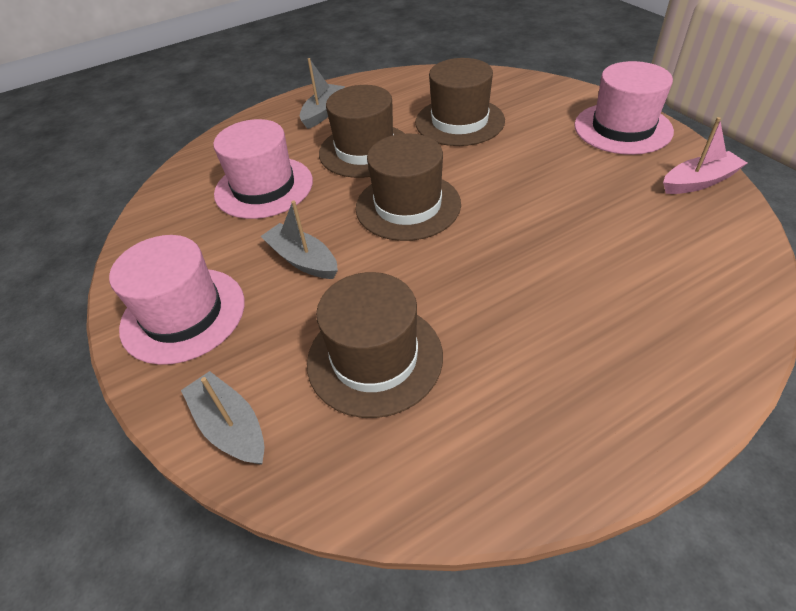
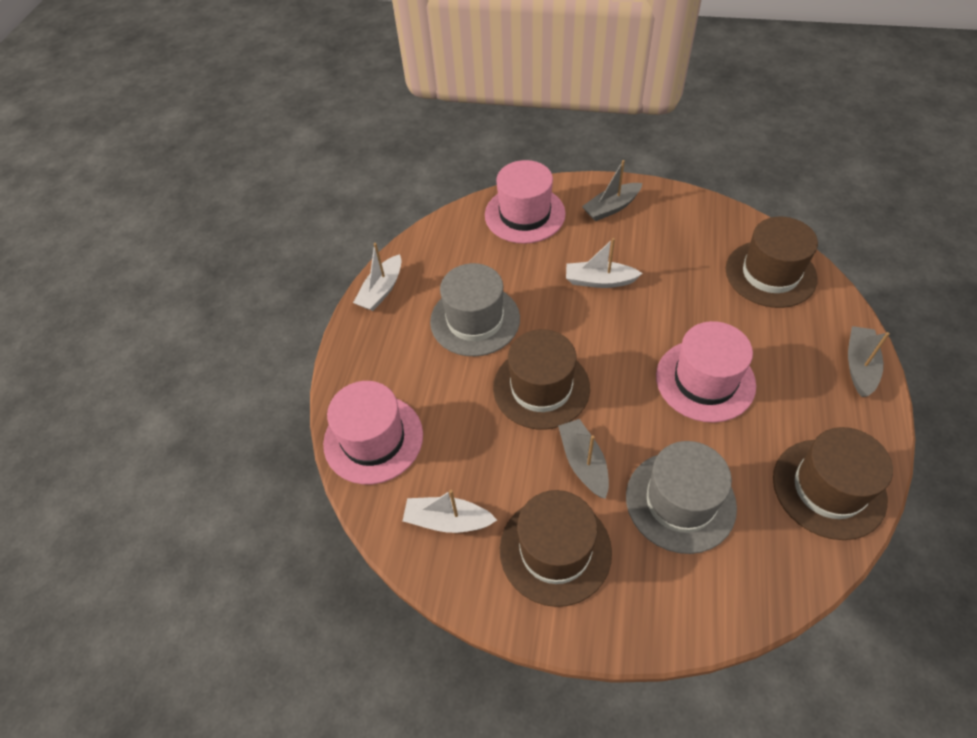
grey hat: 0 -> 2
pink boat: 1 -> 0
white boat: 0 -> 3

